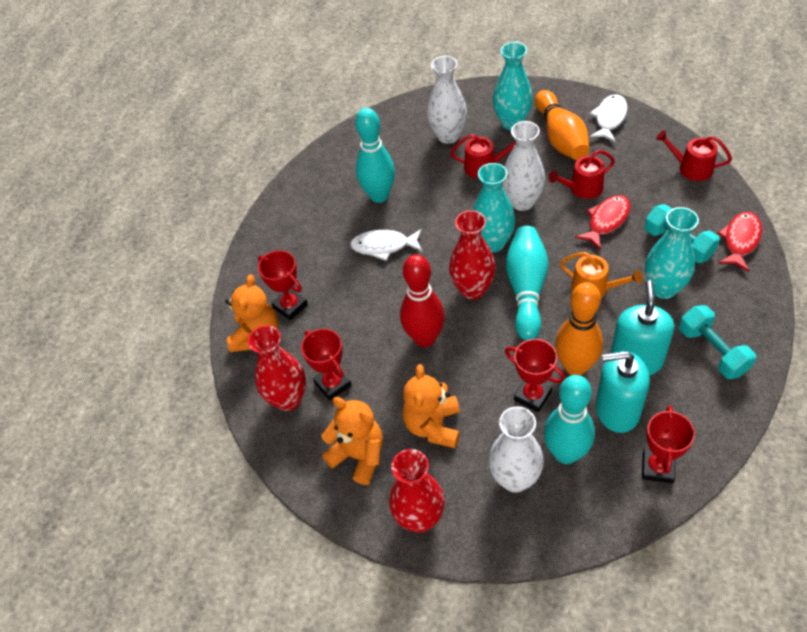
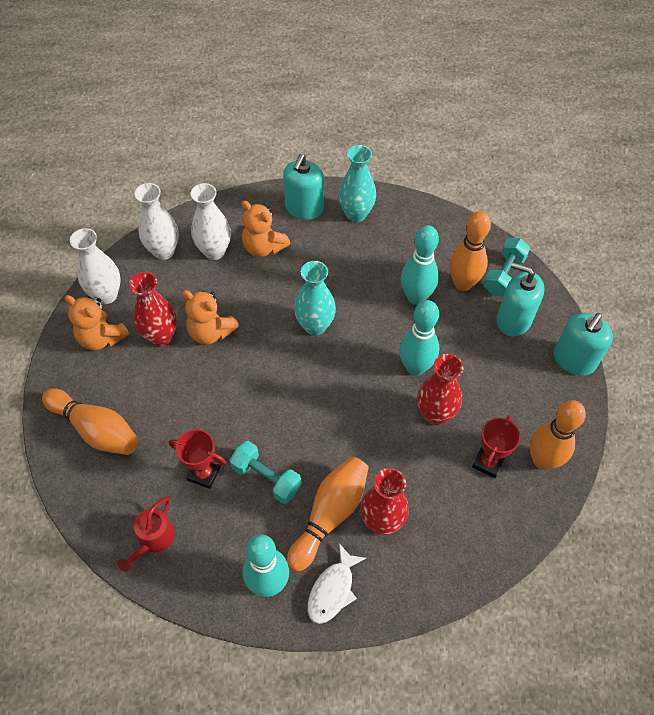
orange bowling pin: 2 -> 4
orange watering can: 1 -> 0
red bowling pin: 1 -> 0
red fish: 2 -> 0
red trophy: 4 -> 2
red watering can: 3 -> 1
turquoise soap dispenser: 2 -> 3
turquoise vase: 3 -> 2
white fish: 2 -> 1

